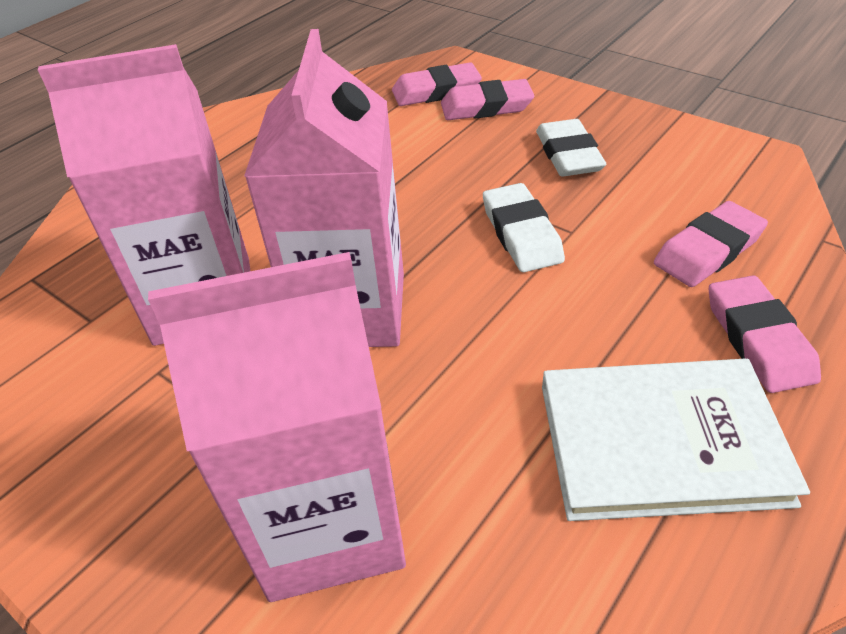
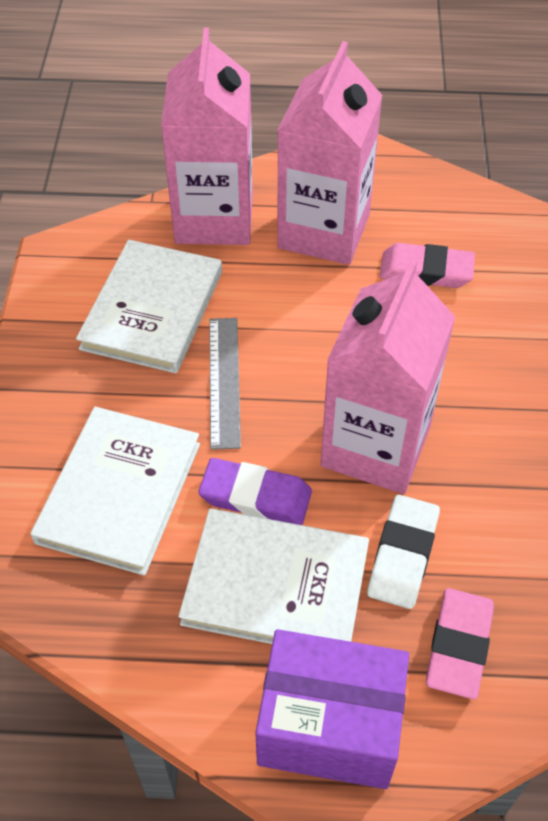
grey ruler: 0 -> 1
pink eraser: 4 -> 2
purple box: 0 -> 1
purple eraser: 0 -> 1
white book: 1 -> 3
white eraser: 2 -> 1

